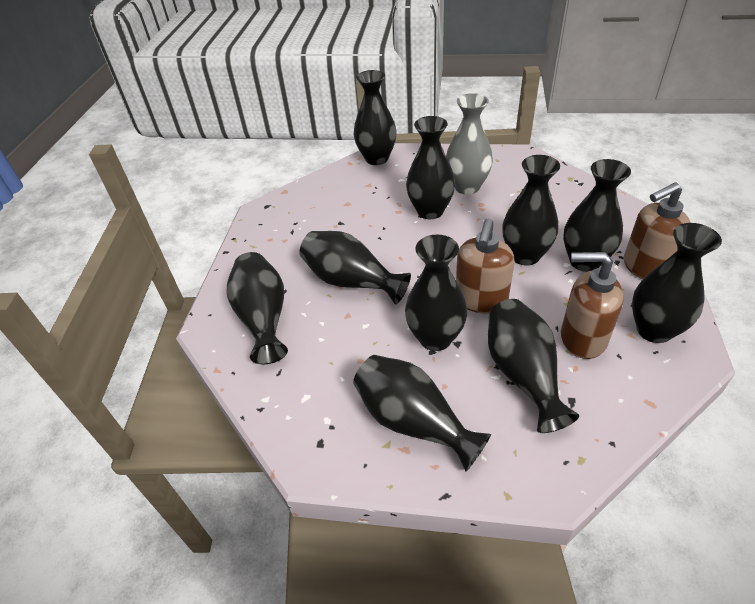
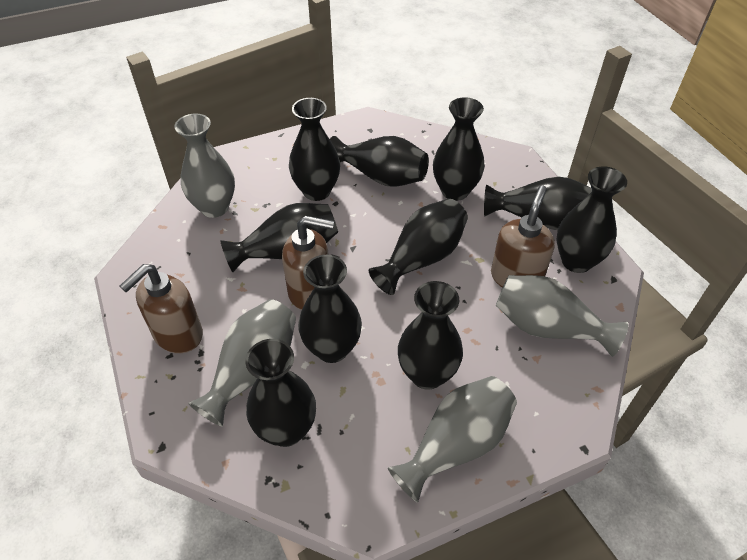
grey vase: 1 -> 4

